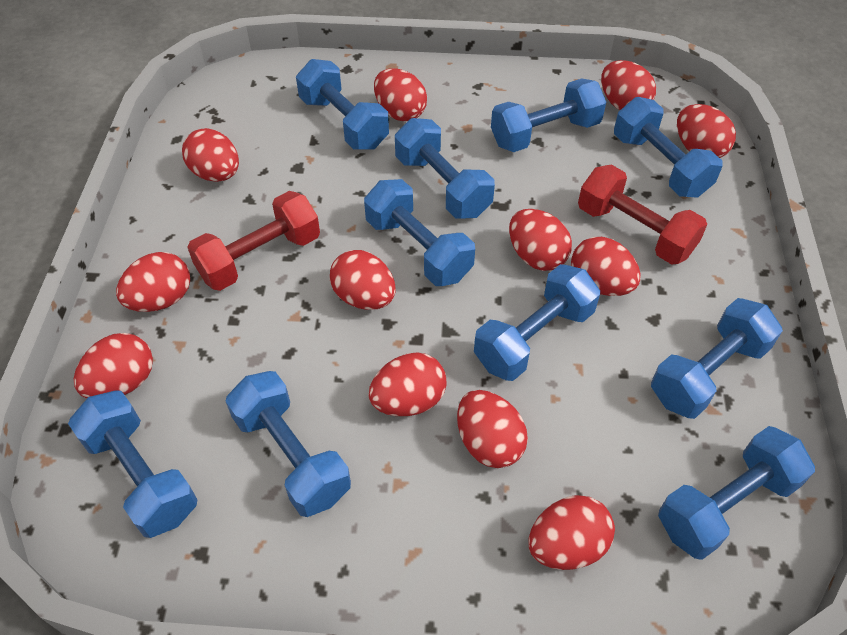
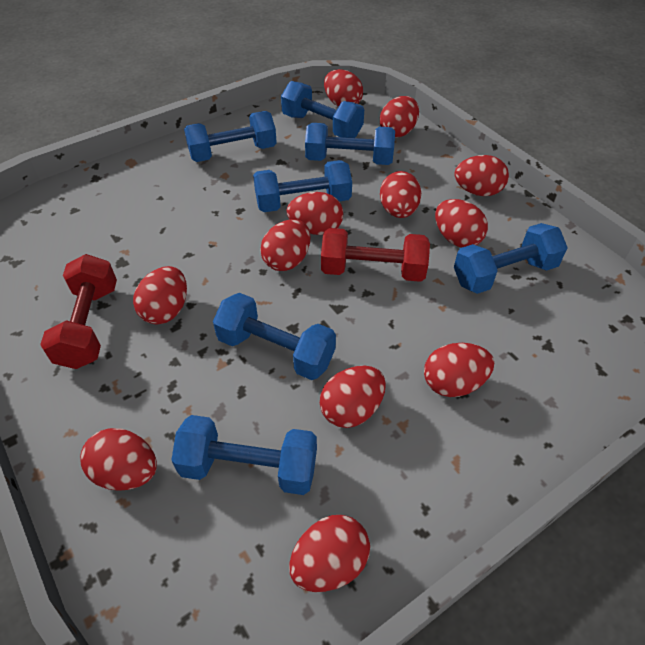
blue dumbbell: 10 -> 7

